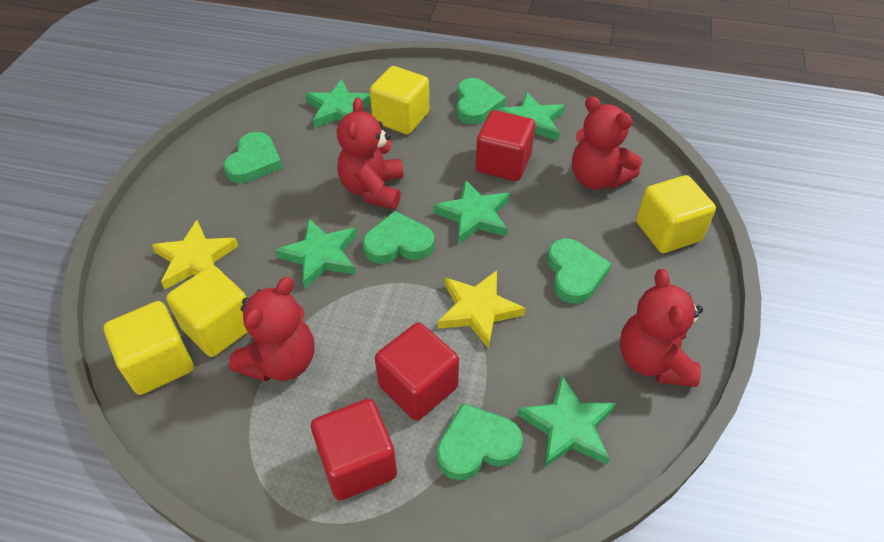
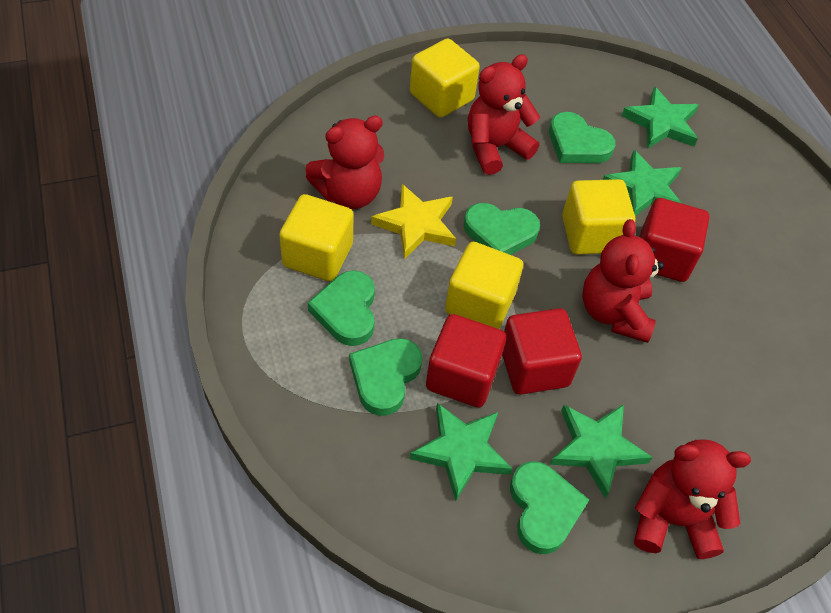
green star: 5 -> 4
yellow star: 2 -> 1

